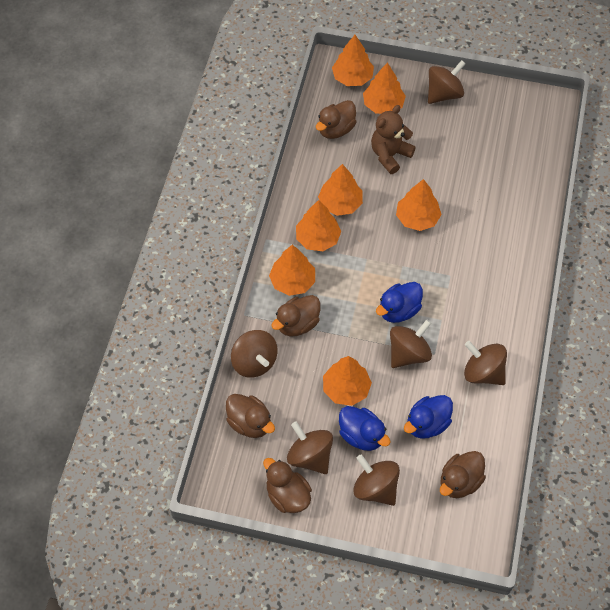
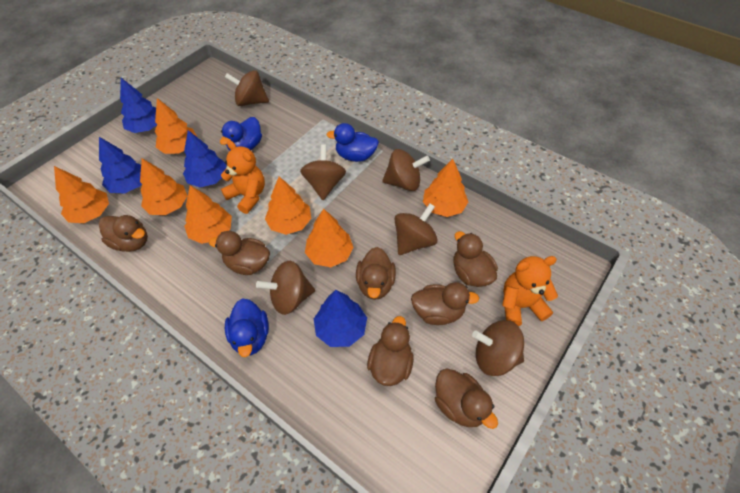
blue tree: 0 -> 4
brown duck: 5 -> 7
brown teddy bear: 1 -> 0
orange teddy bear: 0 -> 2

